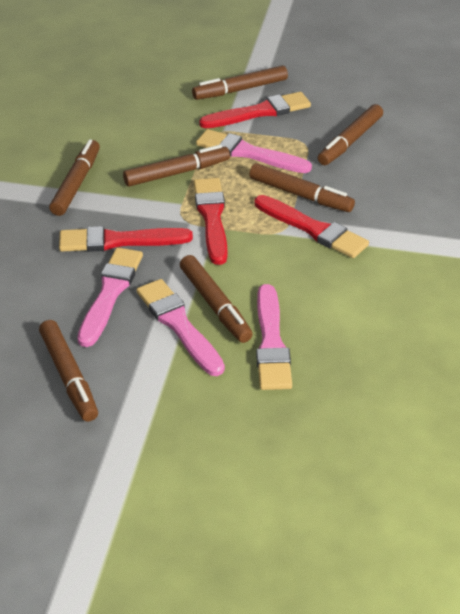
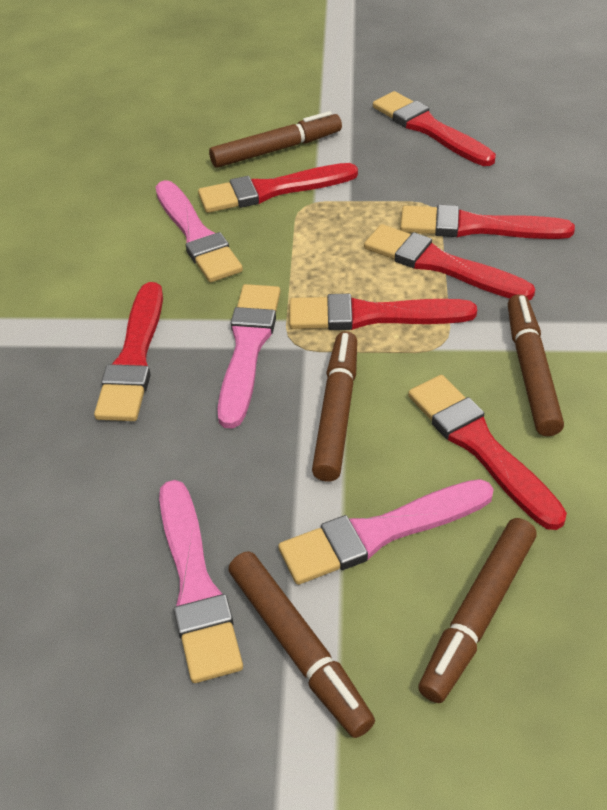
brown marker: 7 -> 5
red brush: 4 -> 7

